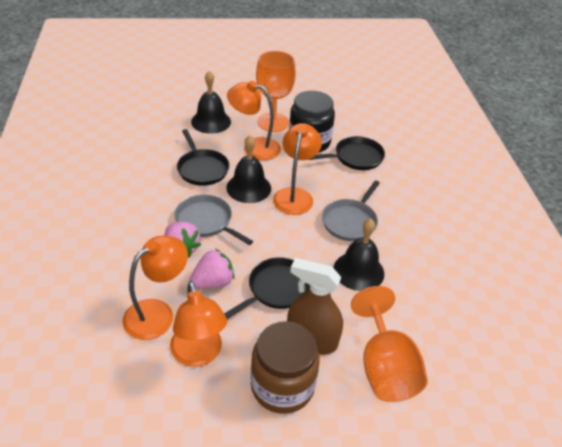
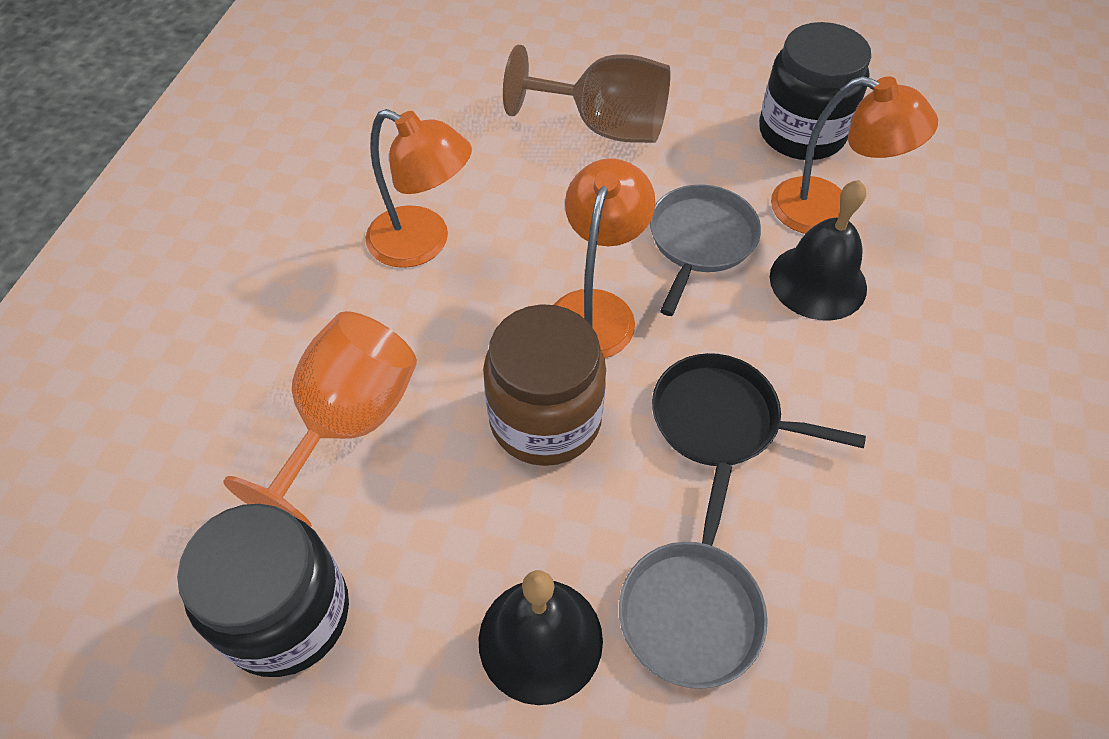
black bell: 3 -> 2
black jar: 1 -> 2
black pan: 3 -> 1
brown goblet: 0 -> 1
brown spray bottle: 1 -> 0
orange goblet: 2 -> 1
orange lamp: 4 -> 3
pink strawberry: 2 -> 0

